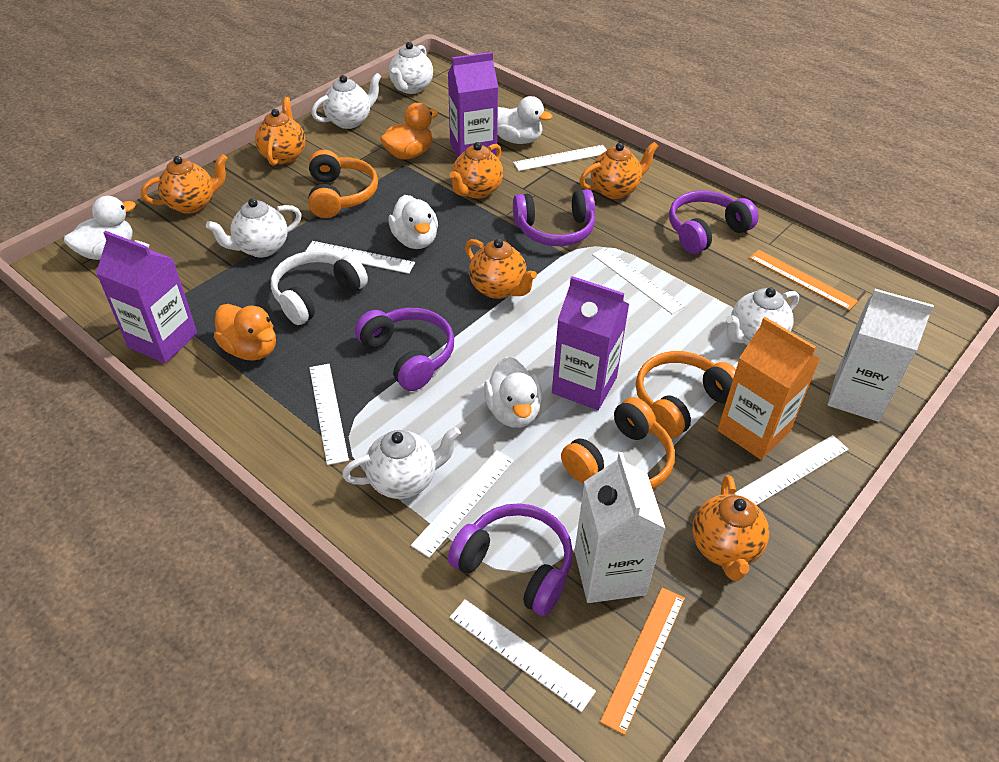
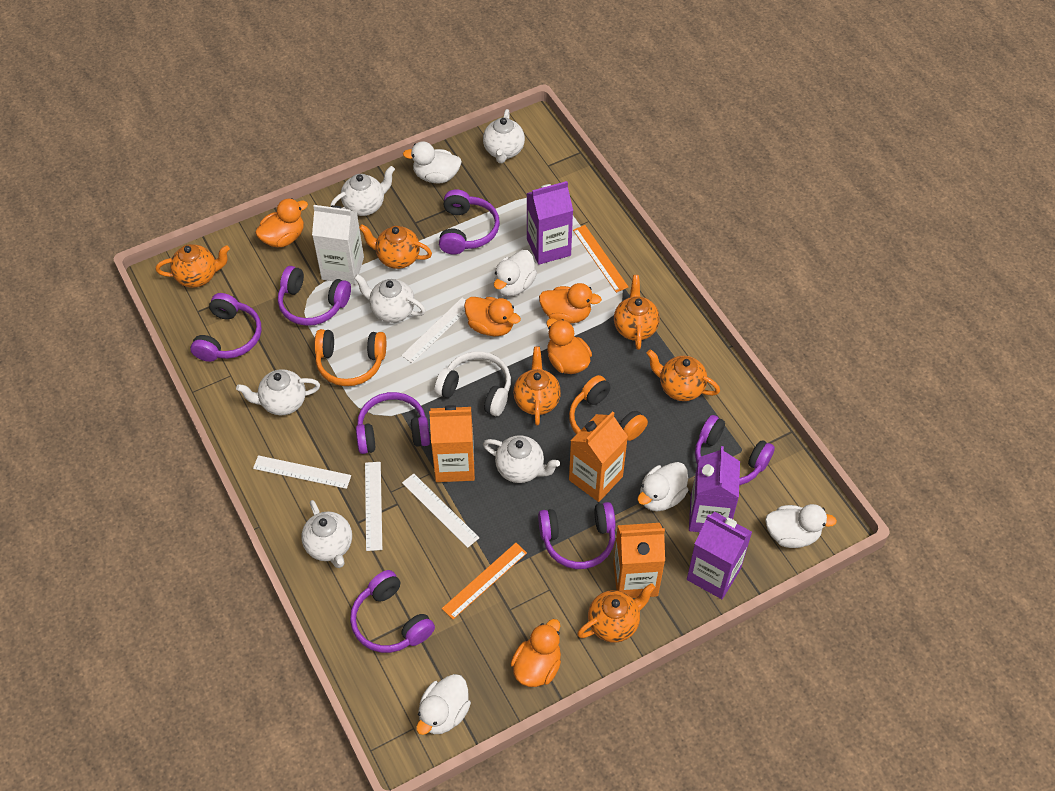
orange carton: 1 -> 3
orange duck: 2 -> 5
orange headphones: 3 -> 2
purple headphones: 4 -> 7
white carton: 2 -> 1
white duck: 4 -> 5
white ruler: 7 -> 4
white teapot: 5 -> 6

